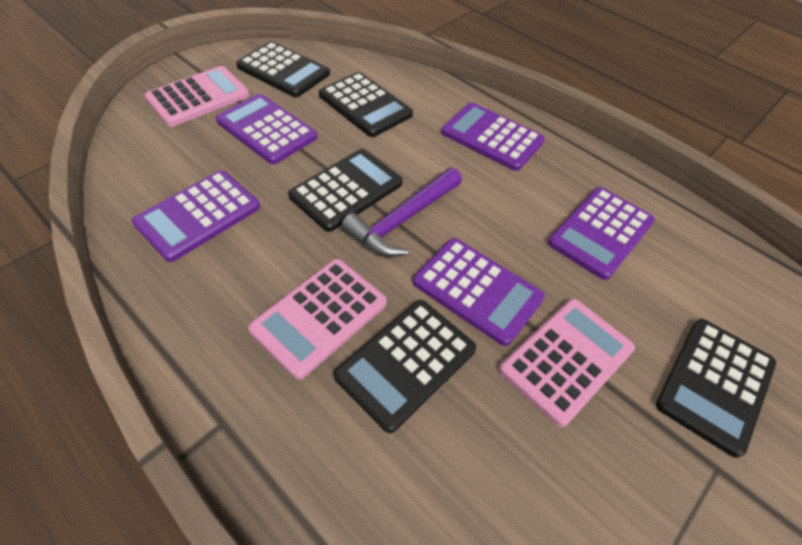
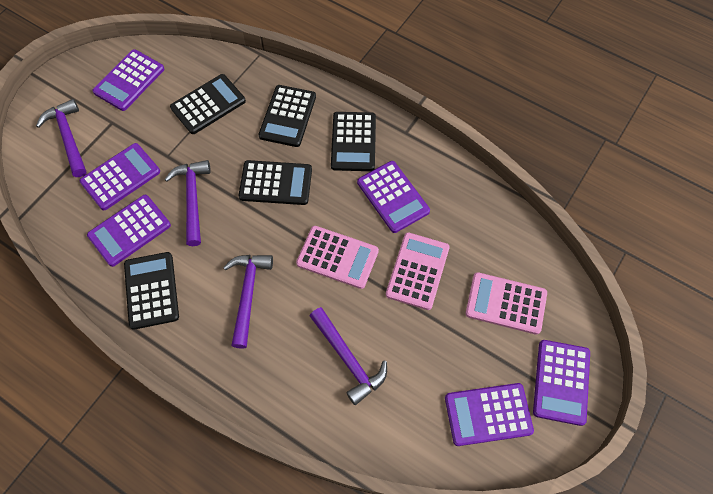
purple calculator: 5 -> 6
purple hammer: 1 -> 4

